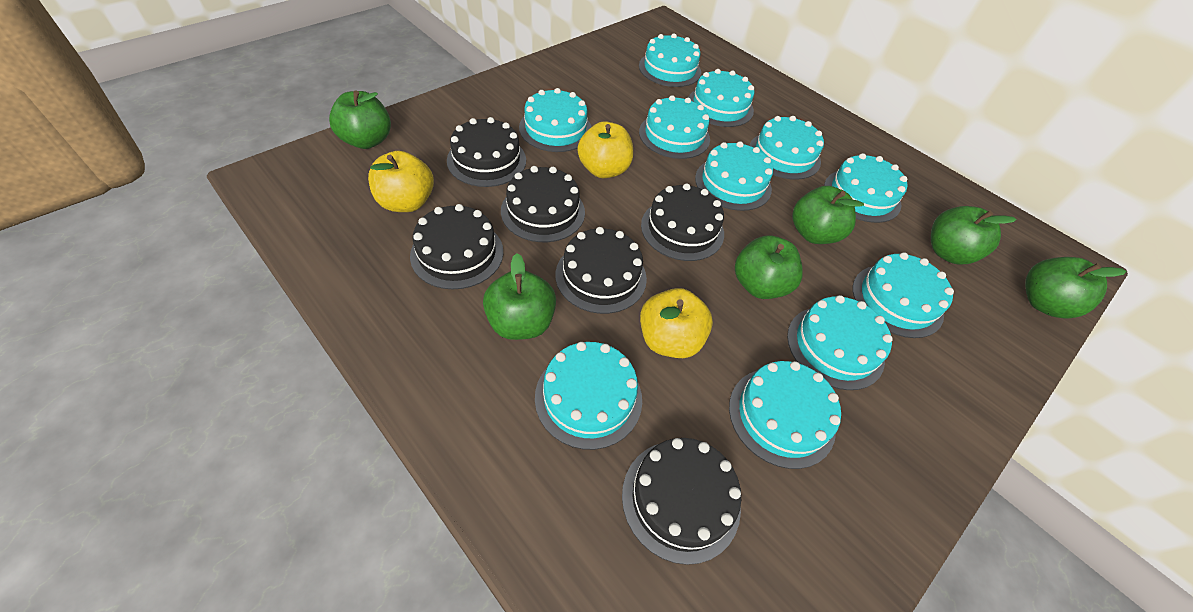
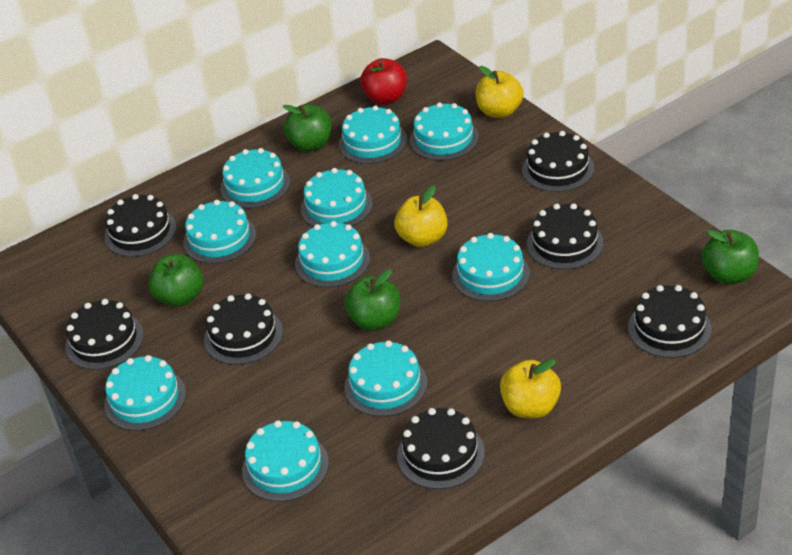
black cake: 6 -> 7
green apple: 6 -> 4
red apple: 0 -> 1
turquoise cake: 11 -> 10

